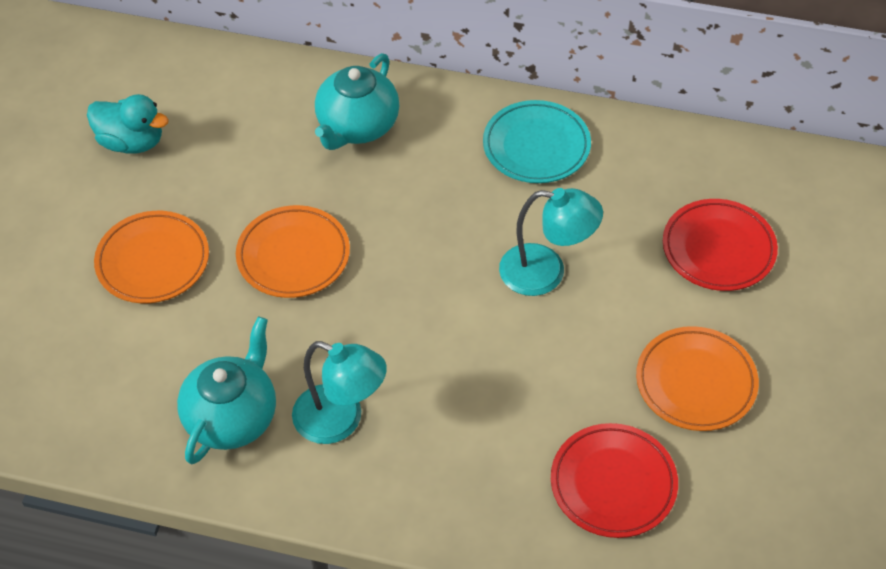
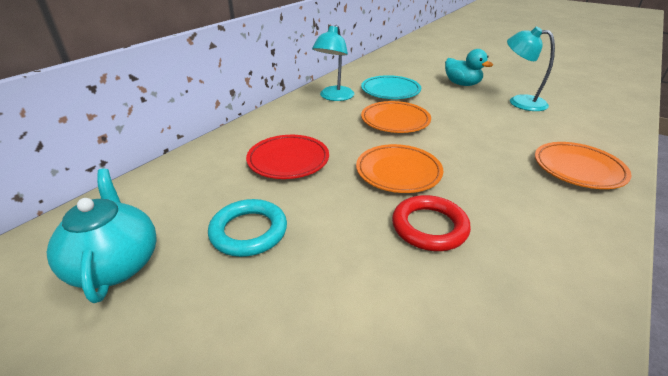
red plate: 2 -> 1
red ring: 0 -> 1
turquoise ring: 0 -> 1
turquoise teapot: 2 -> 1

